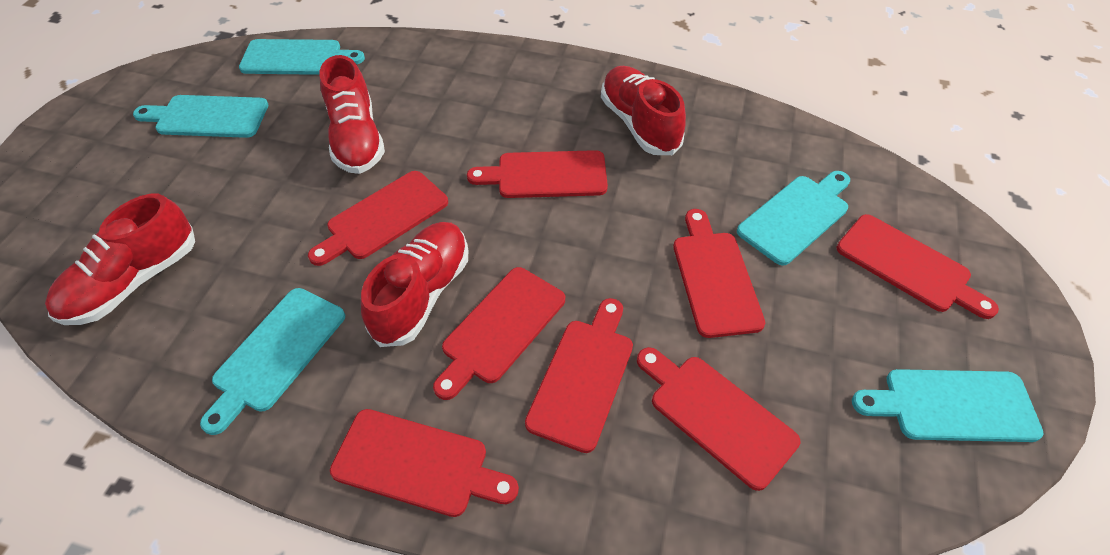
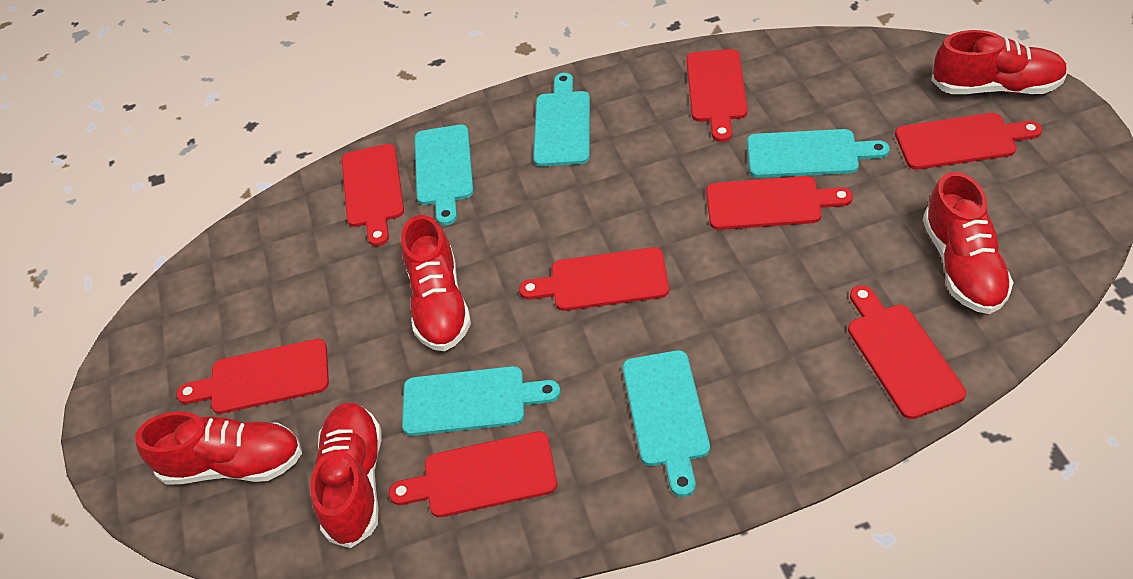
red shoe: 4 -> 5

